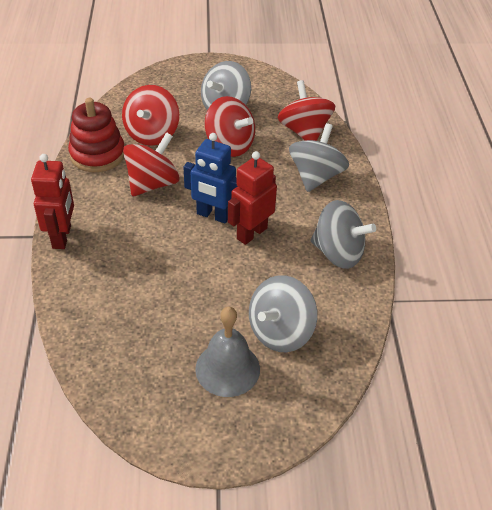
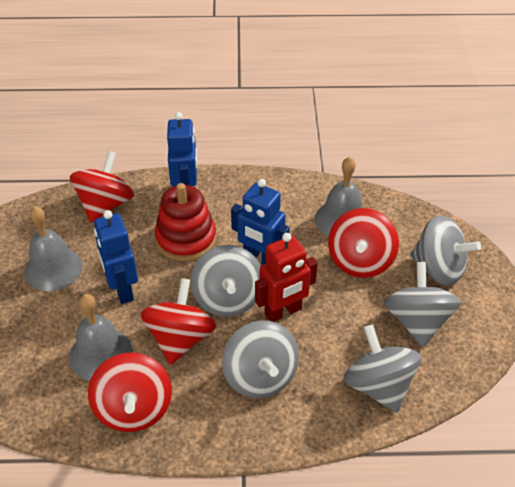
blue robot: 1 -> 3
grey bell: 1 -> 3
grey spinning top: 4 -> 5
red robot: 2 -> 1

